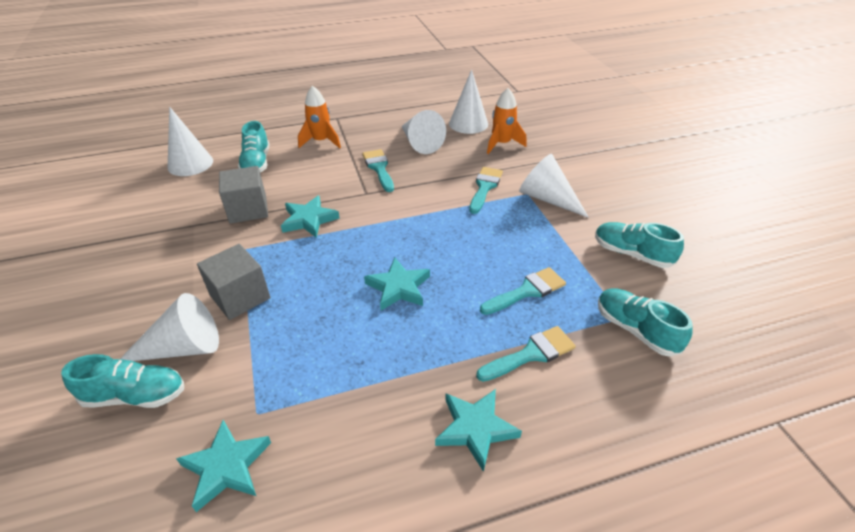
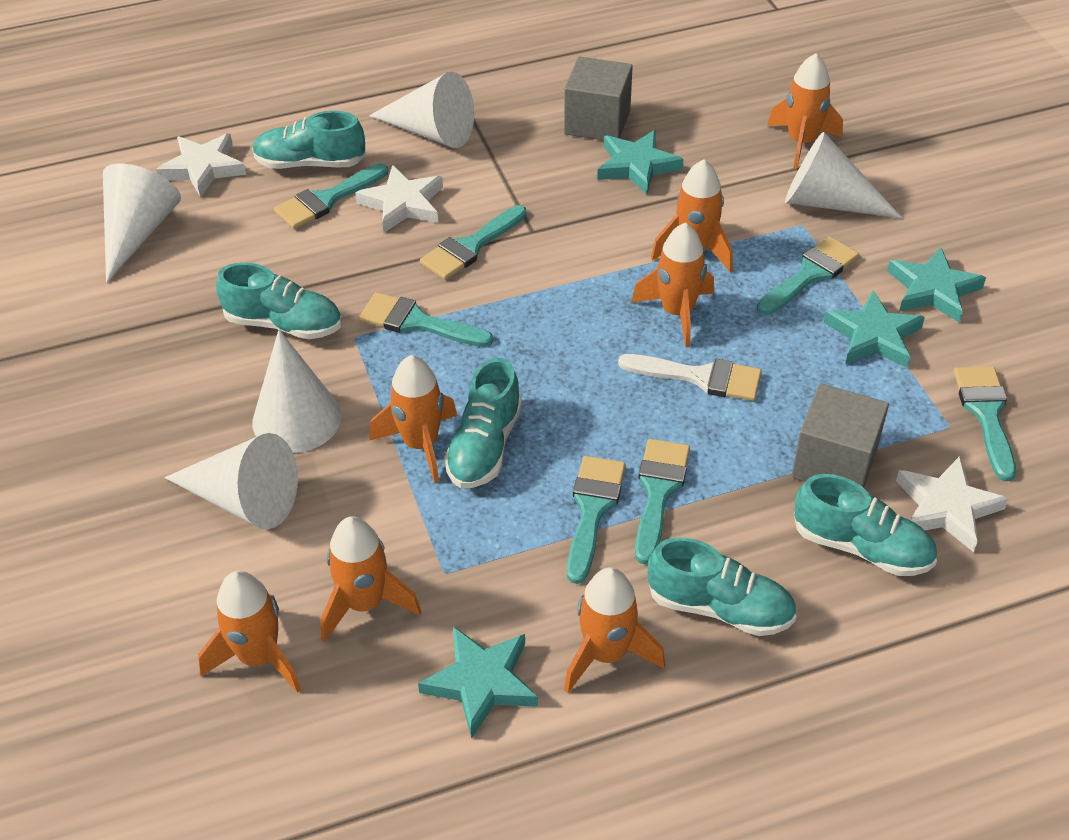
orange rocket: 2 -> 7
turquoise brush: 4 -> 7
turquoise shoe: 4 -> 5
white brush: 0 -> 1
white star: 0 -> 3

